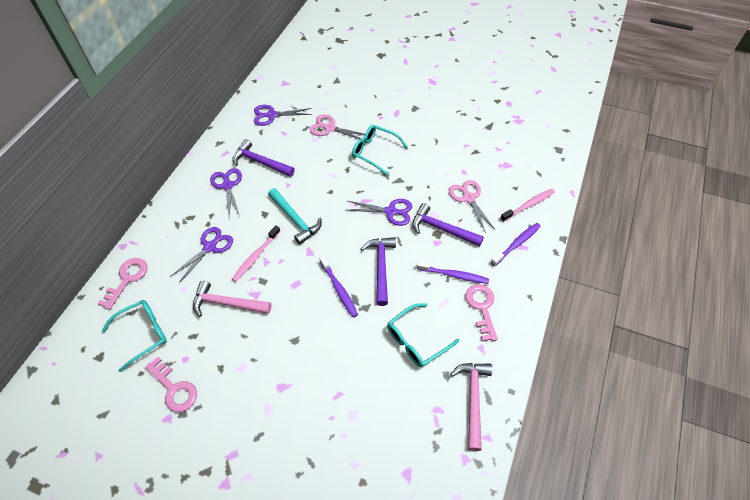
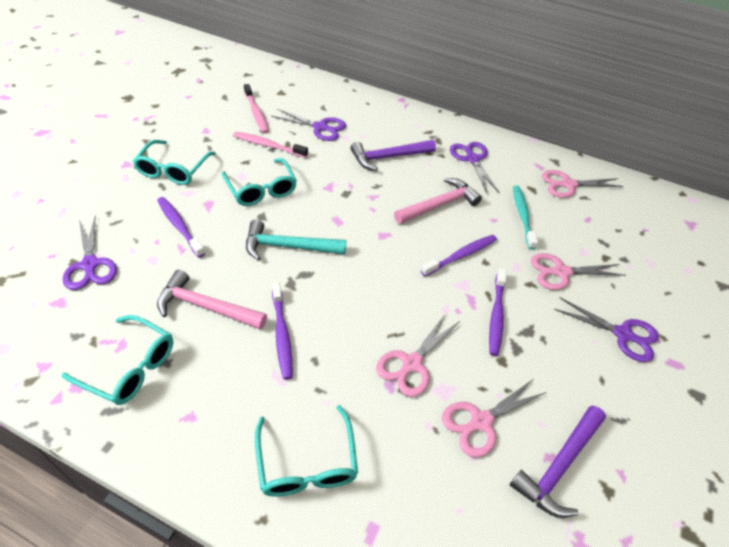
pink key: 3 -> 0
pink scissors: 2 -> 4
purple hammer: 3 -> 2
purple toothbrush: 3 -> 4
turquoise glasses: 3 -> 4
turquoise toothbrush: 0 -> 1

